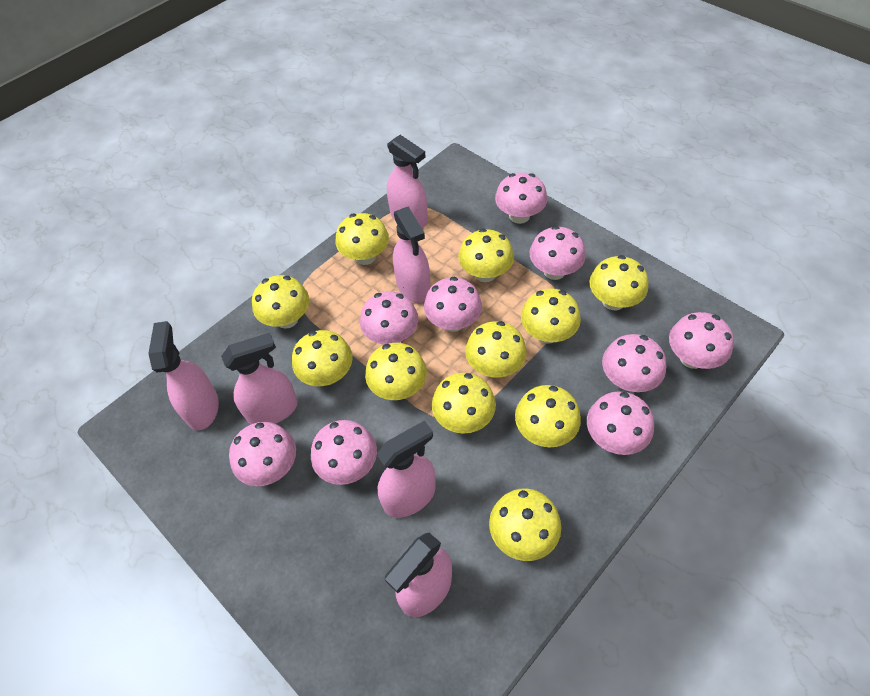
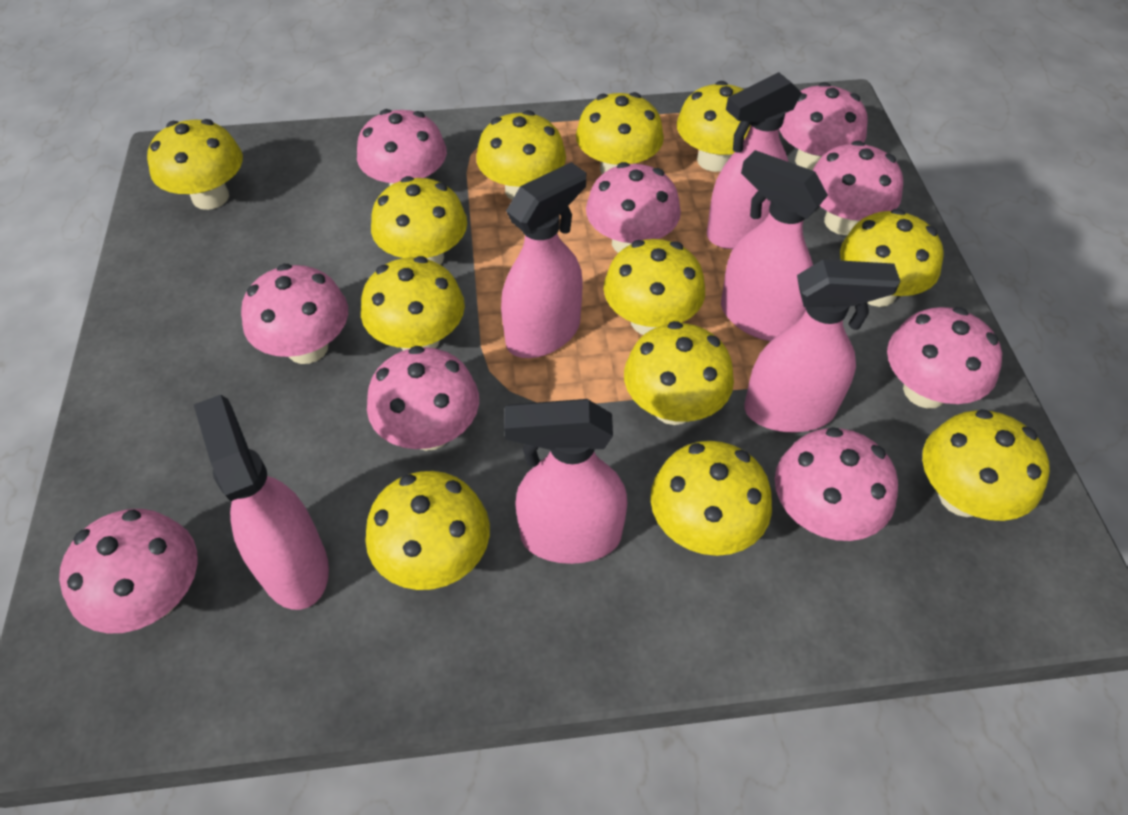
yellow mushroom: 11 -> 12

